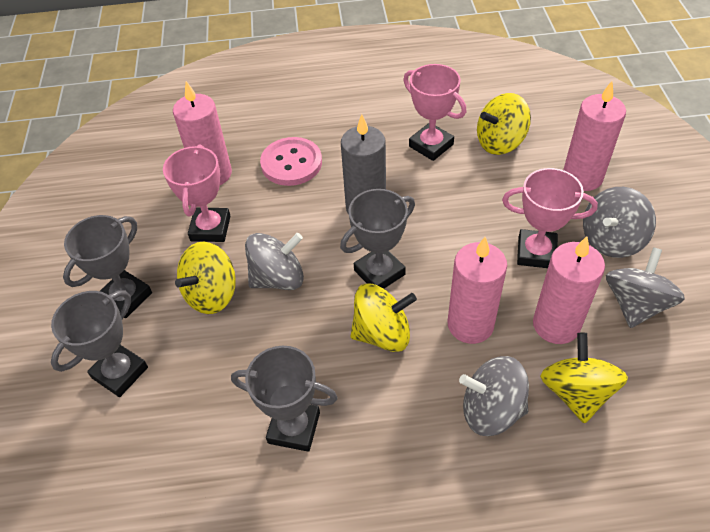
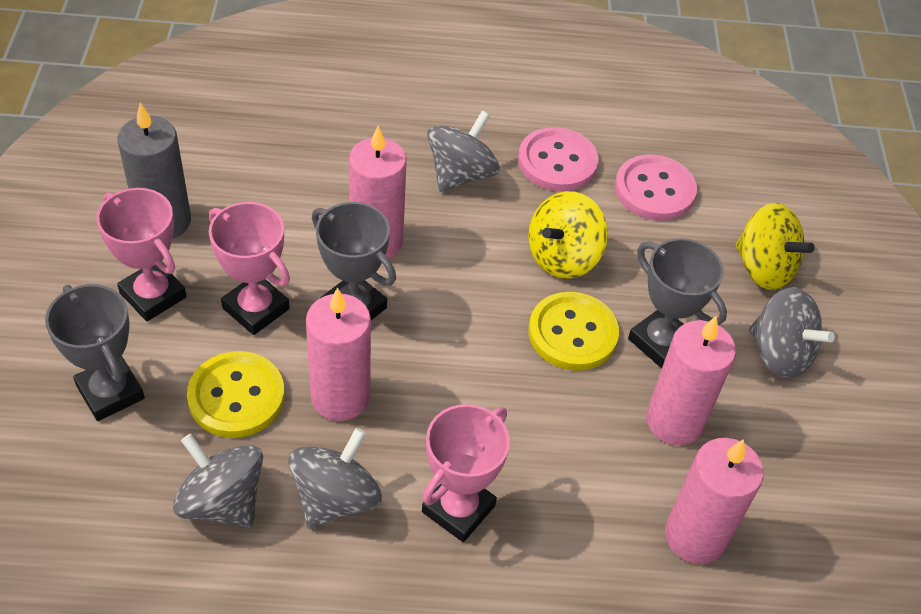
grey trophy: 4 -> 3
pink button: 1 -> 2
yellow button: 0 -> 2
yellow spinning top: 4 -> 2

